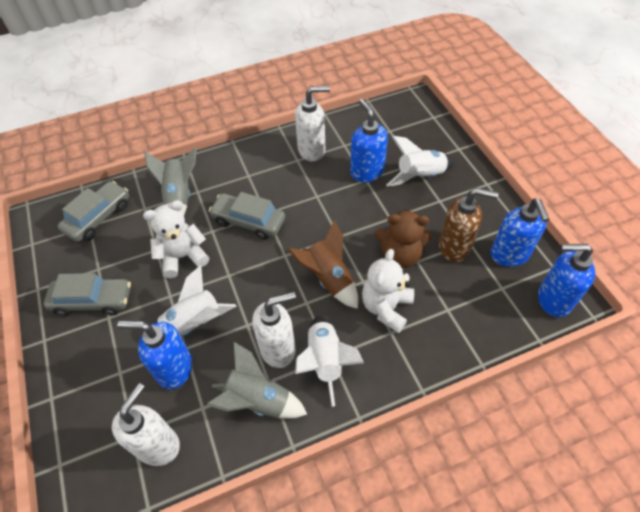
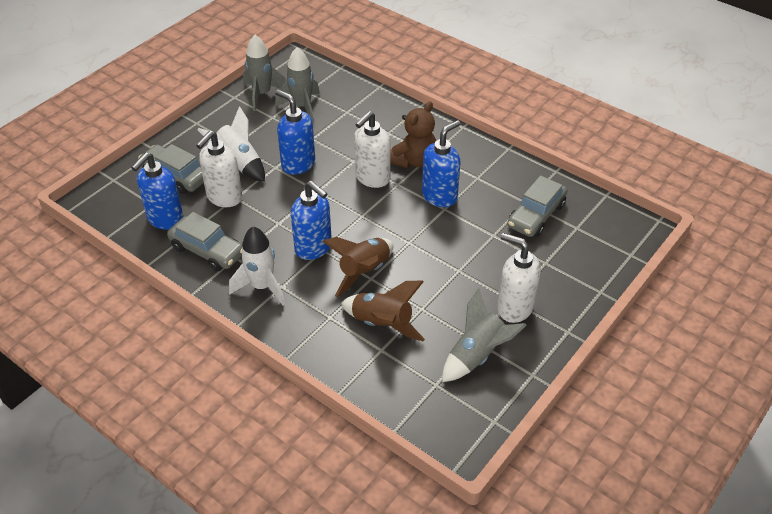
brown rocket: 1 -> 2
brown soap dispenser: 1 -> 0
grey rocket: 2 -> 3
white rocket: 3 -> 2
white teddy bear: 2 -> 0

